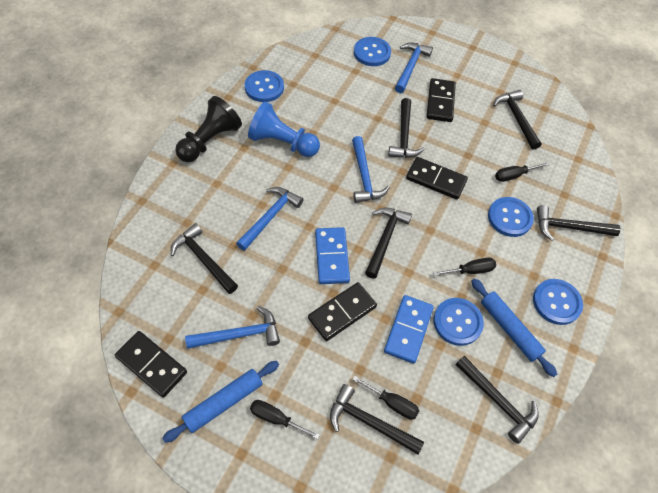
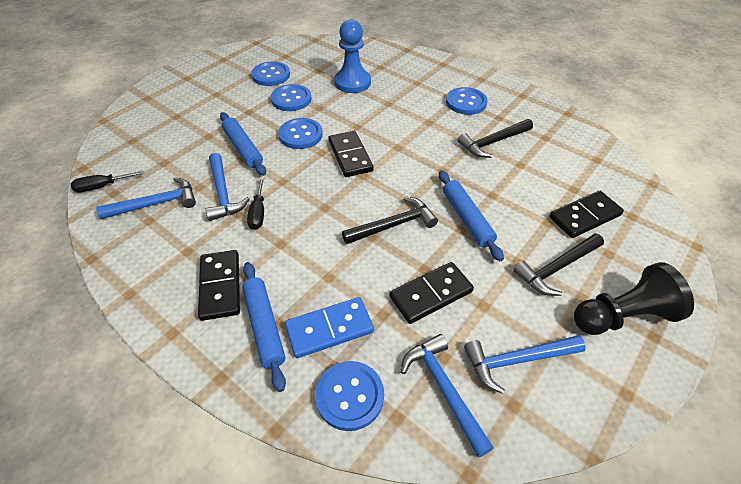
black hammer: 7 -> 3
black screwdriver: 4 -> 2
blue domino: 2 -> 1
blue rolling pin: 2 -> 3

